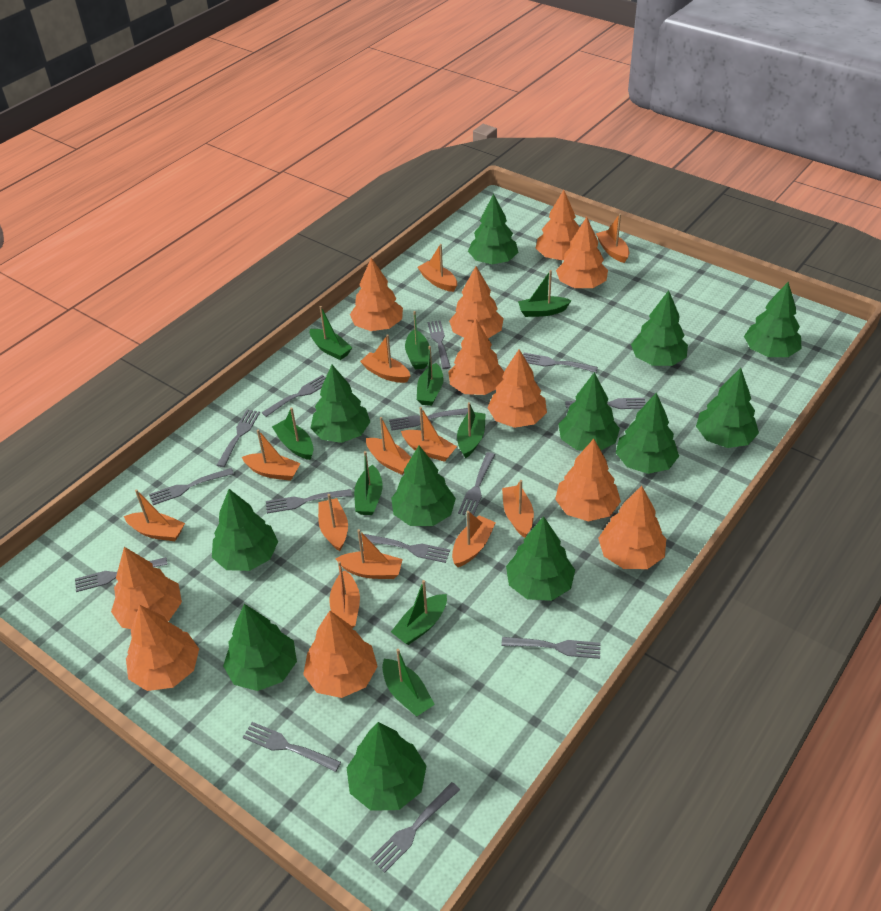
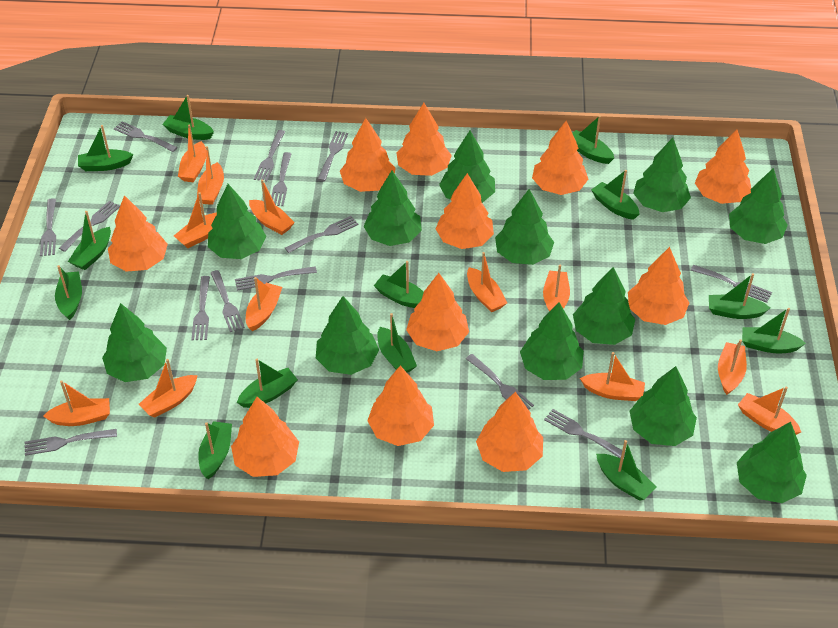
green boat: 9 -> 13

